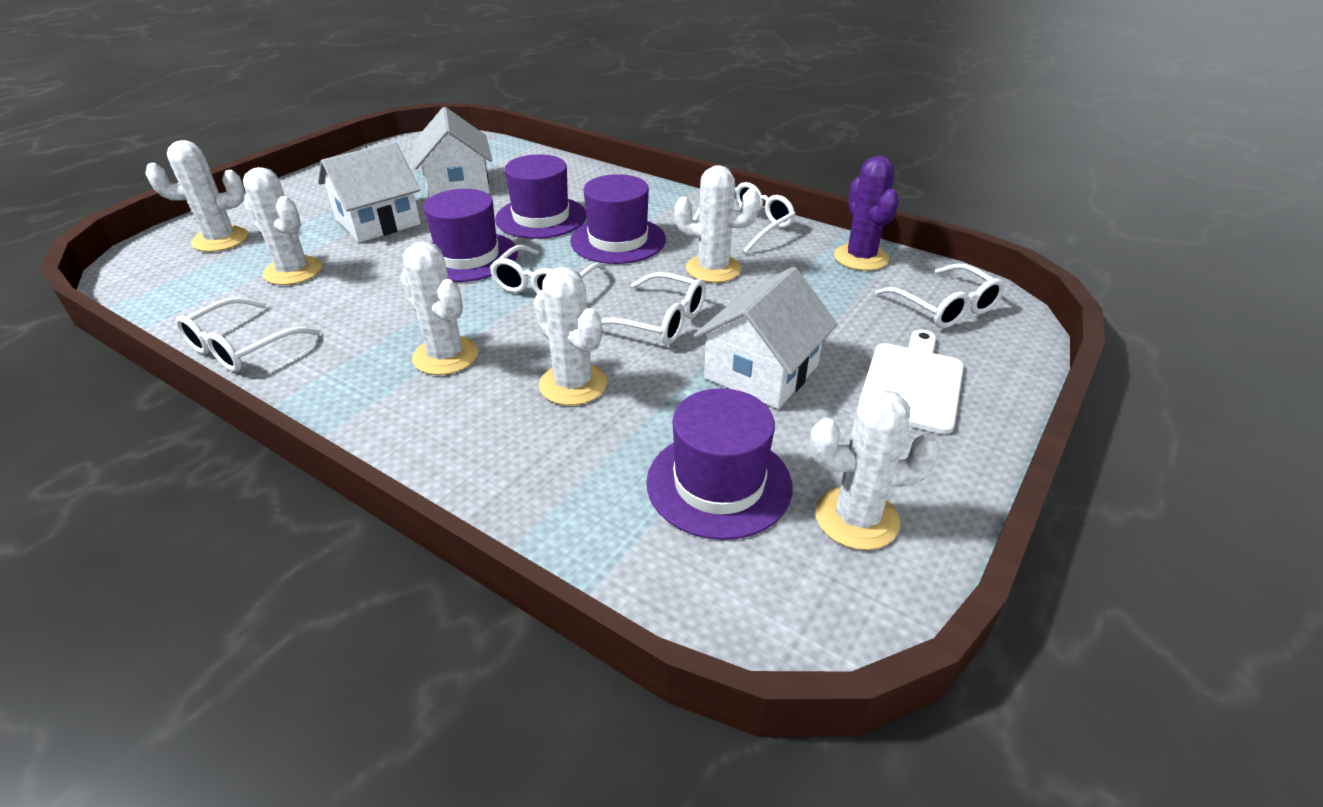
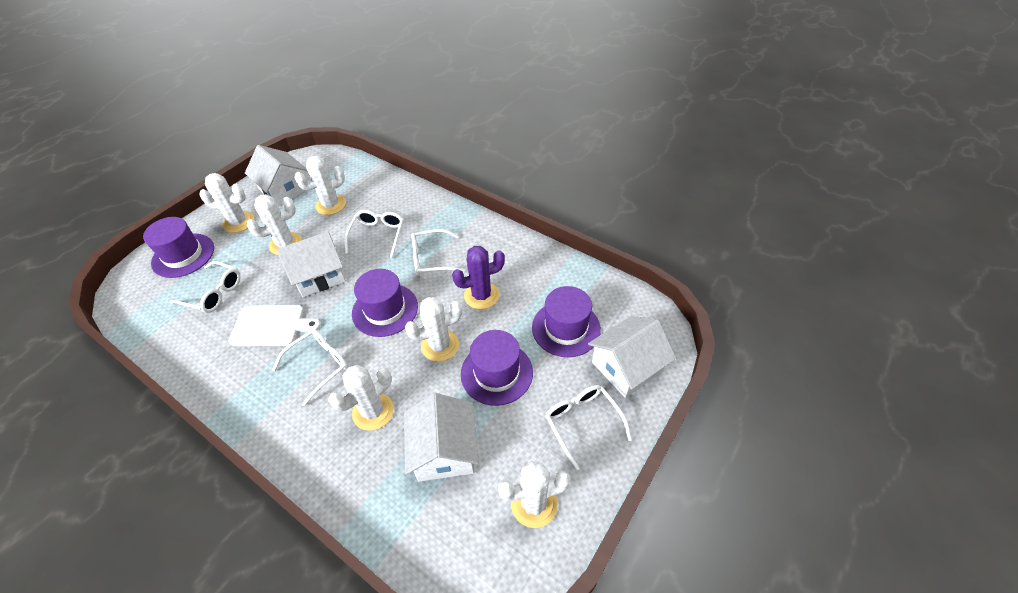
white house: 3 -> 4

